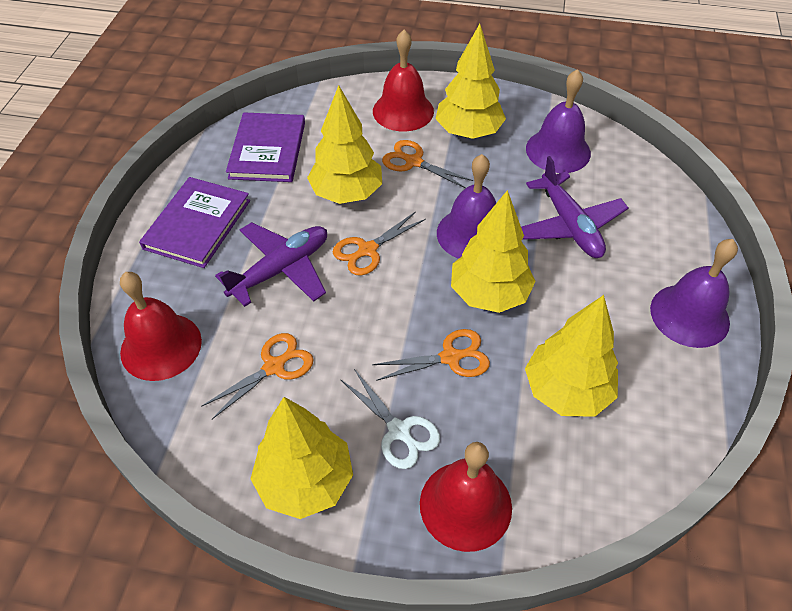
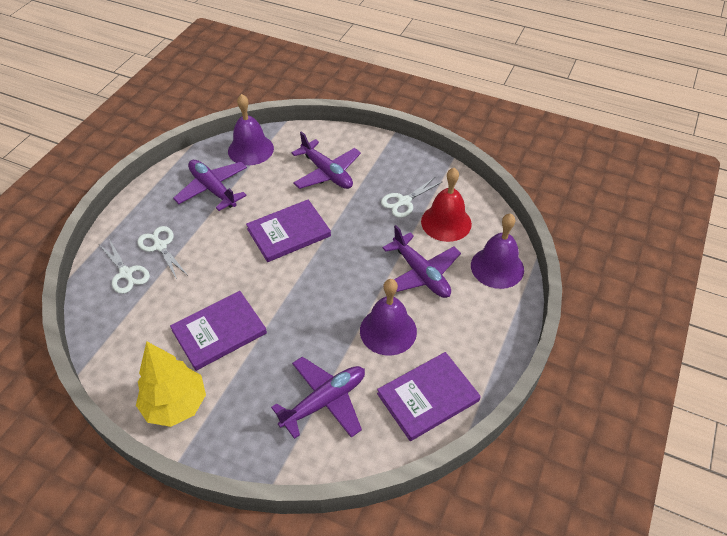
orange scissors: 4 -> 0
purple book: 2 -> 3
purple plane: 2 -> 4
red bell: 3 -> 1
white scissors: 1 -> 3
yellow tree: 5 -> 1

